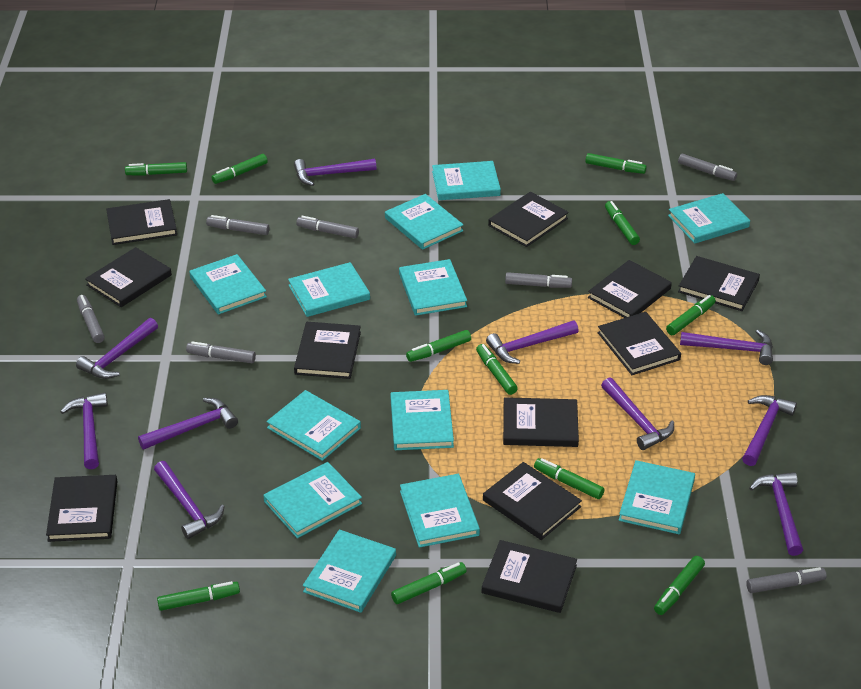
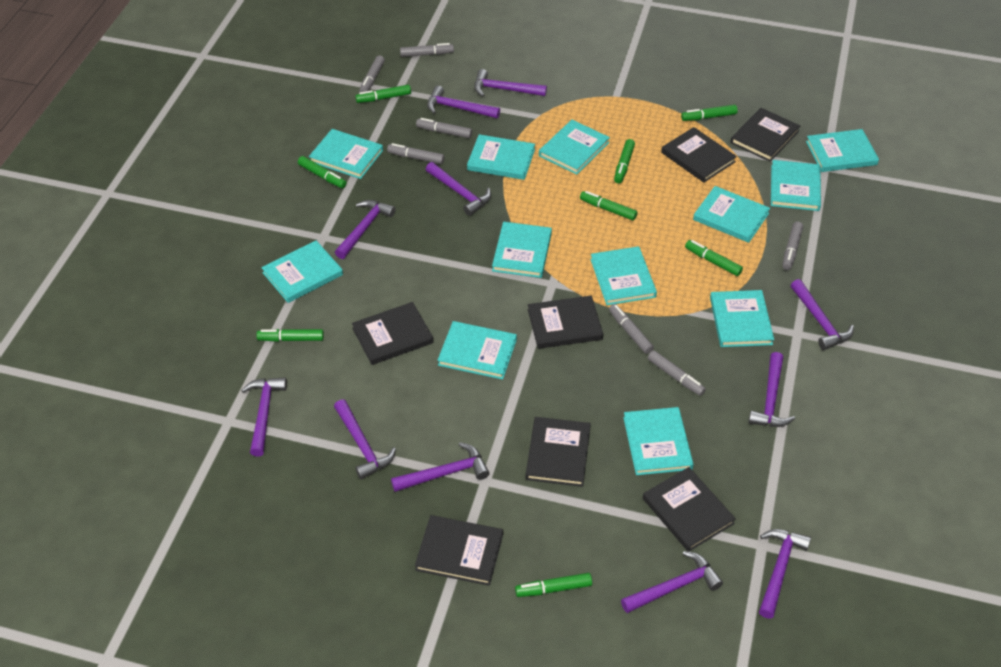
black book: 11 -> 7
green marker: 11 -> 8
purple hammer: 10 -> 11

